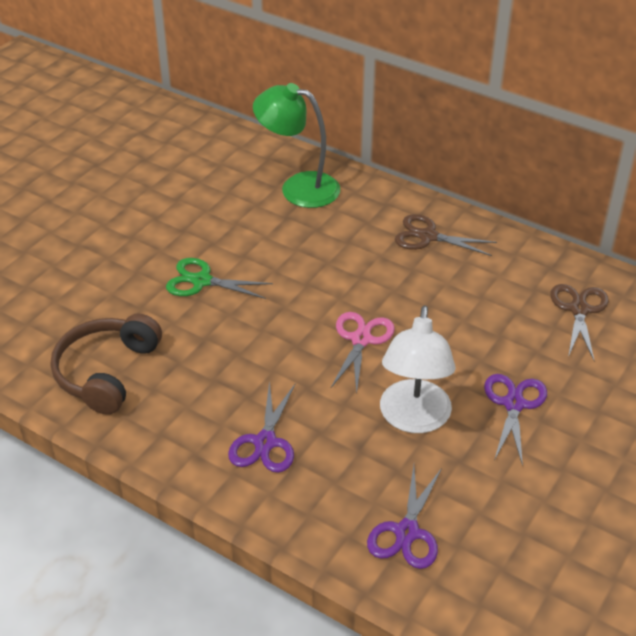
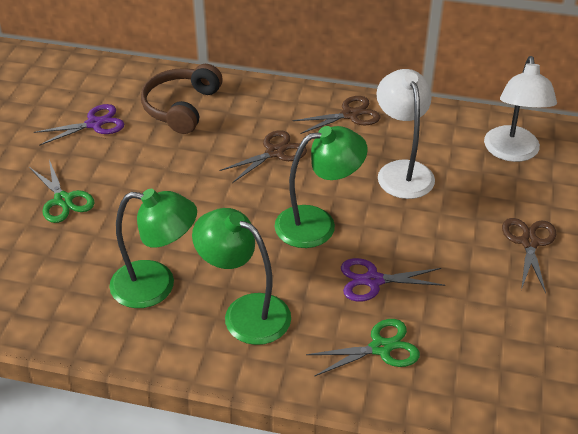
brown scissors: 2 -> 3
green lamp: 1 -> 3
green scissors: 1 -> 2
pink scissors: 1 -> 0
purple scissors: 3 -> 2
white lamp: 1 -> 2

